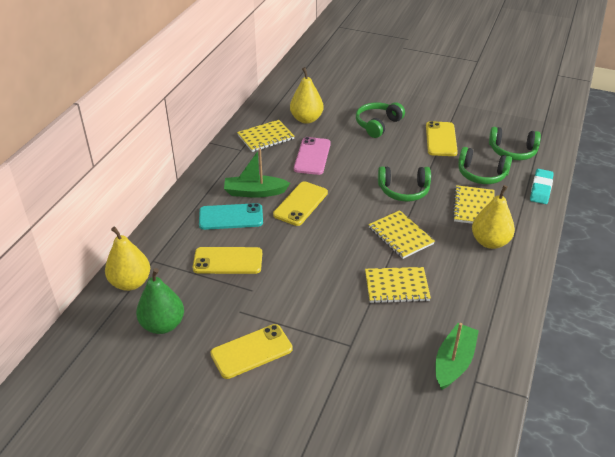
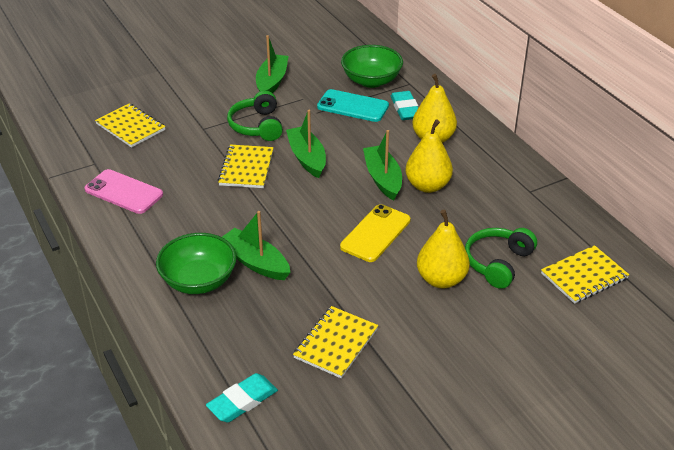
green boat: 2 -> 4
green bowl: 0 -> 2
green headphones: 4 -> 2
green pear: 1 -> 0
turquoise eraser: 1 -> 2
yellow phone: 4 -> 1

